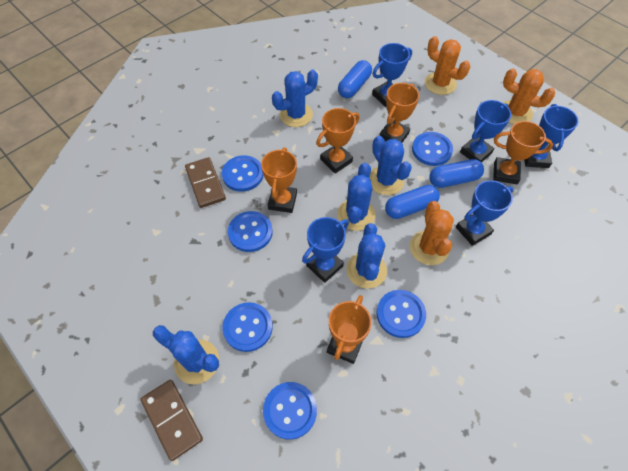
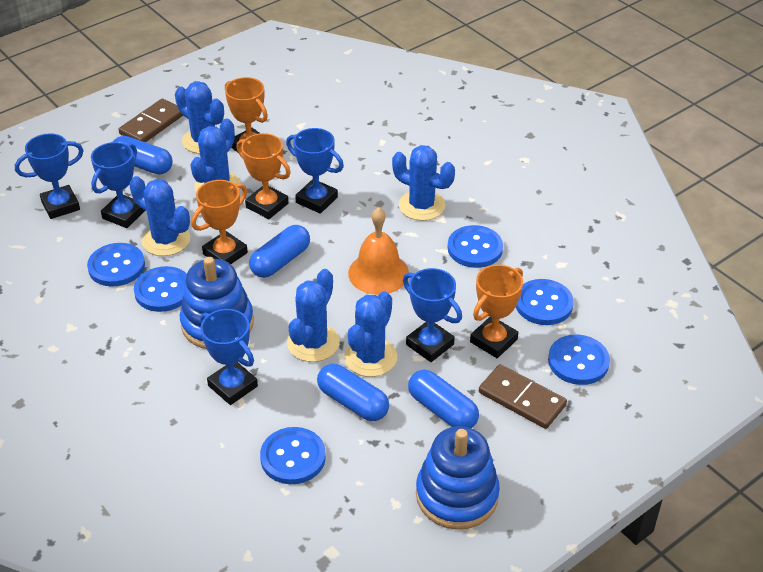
blue cactus: 5 -> 6
blue capsule: 3 -> 4
blue stacking toy: 0 -> 2
orange bell: 0 -> 1
orange cactus: 3 -> 0
orange trophy: 5 -> 4

